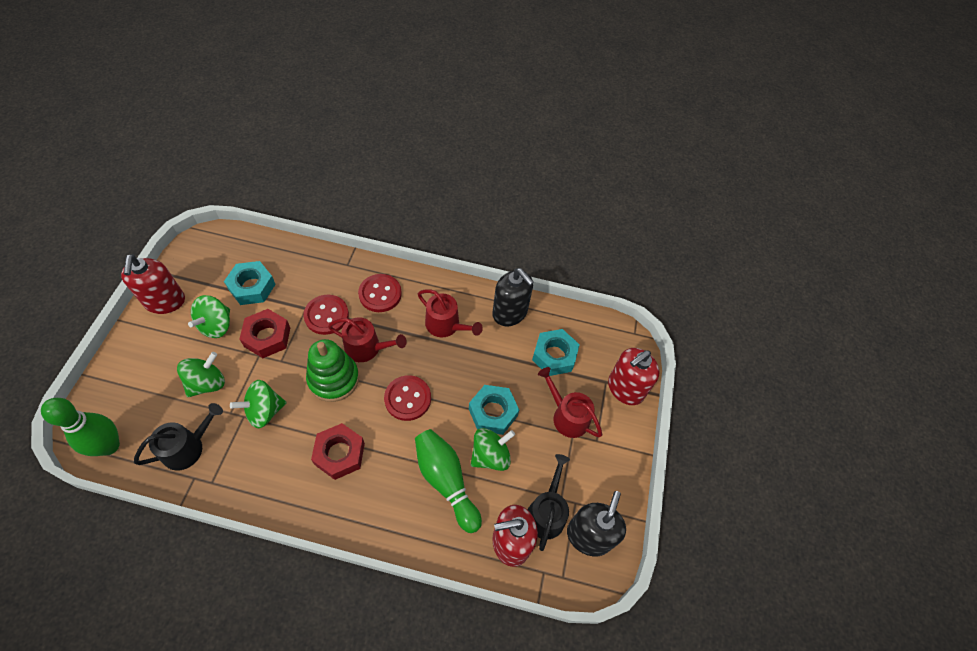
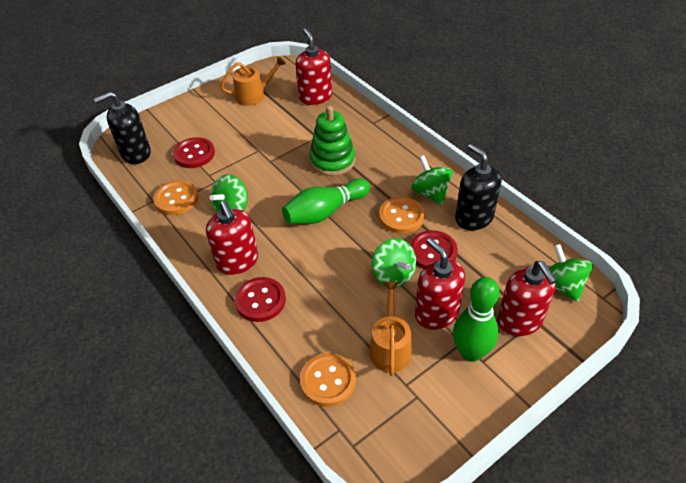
black watering can: 2 -> 0
orange button: 0 -> 3
orange watering can: 0 -> 2
red nut: 2 -> 0
red soap dispenser: 3 -> 4
red watering can: 3 -> 0
turquoise nut: 3 -> 0

